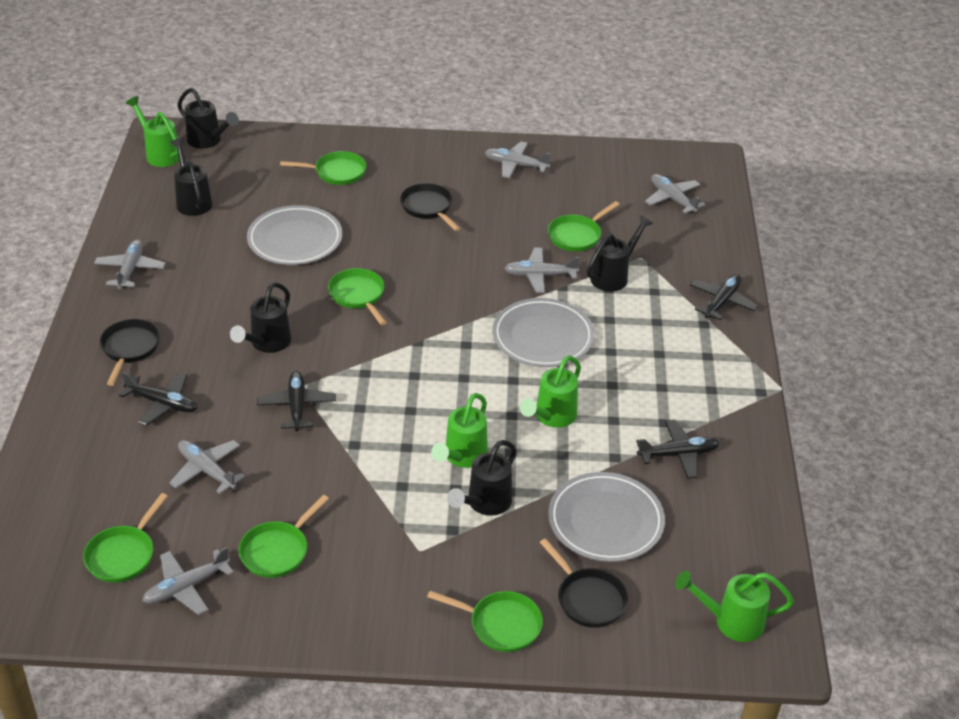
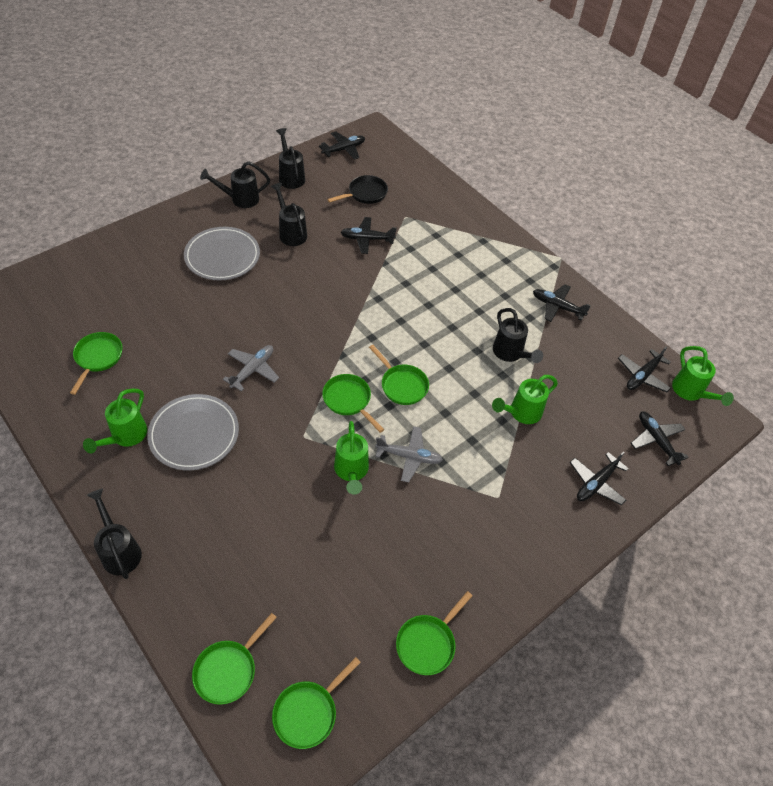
black pan: 3 -> 1
black plane: 4 -> 6
grey plane: 6 -> 2
grey plate: 3 -> 2

